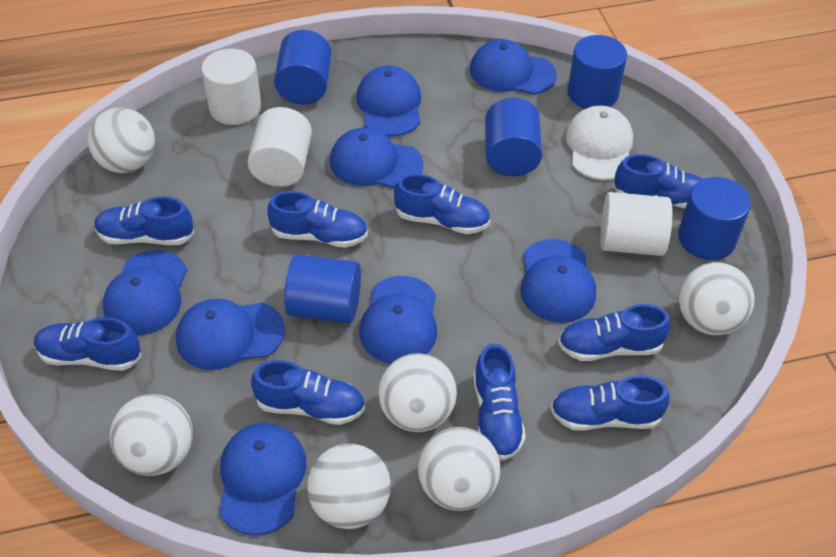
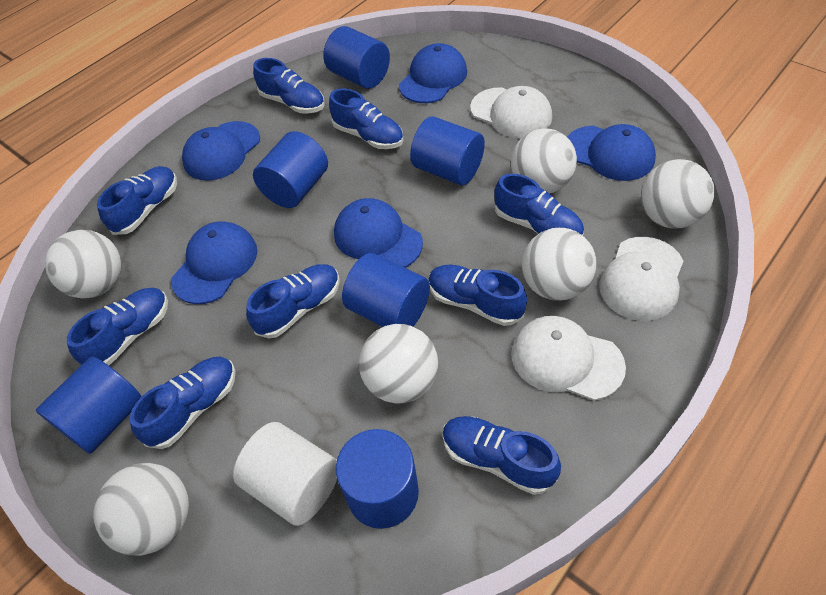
blue cap: 8 -> 5
blue cylinder: 5 -> 6
white cap: 1 -> 3
white cylinder: 3 -> 1

